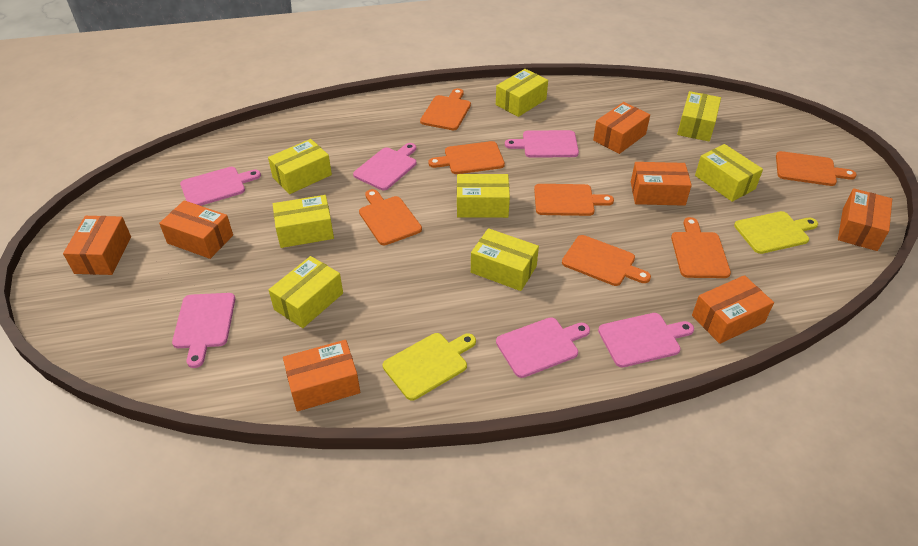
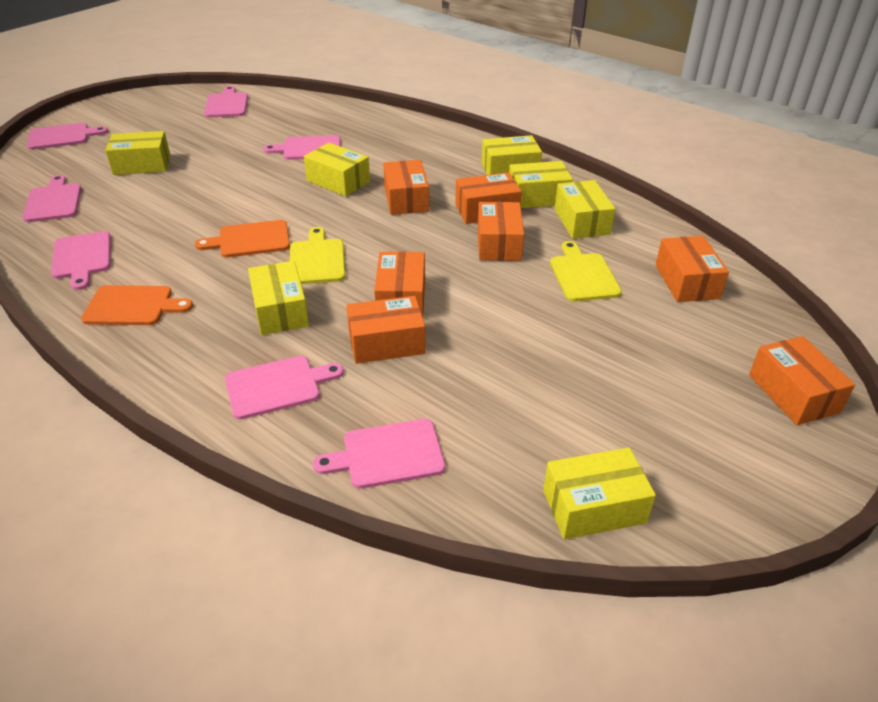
orange cutting board: 7 -> 2
pink cutting board: 6 -> 7
yellow box: 8 -> 7

